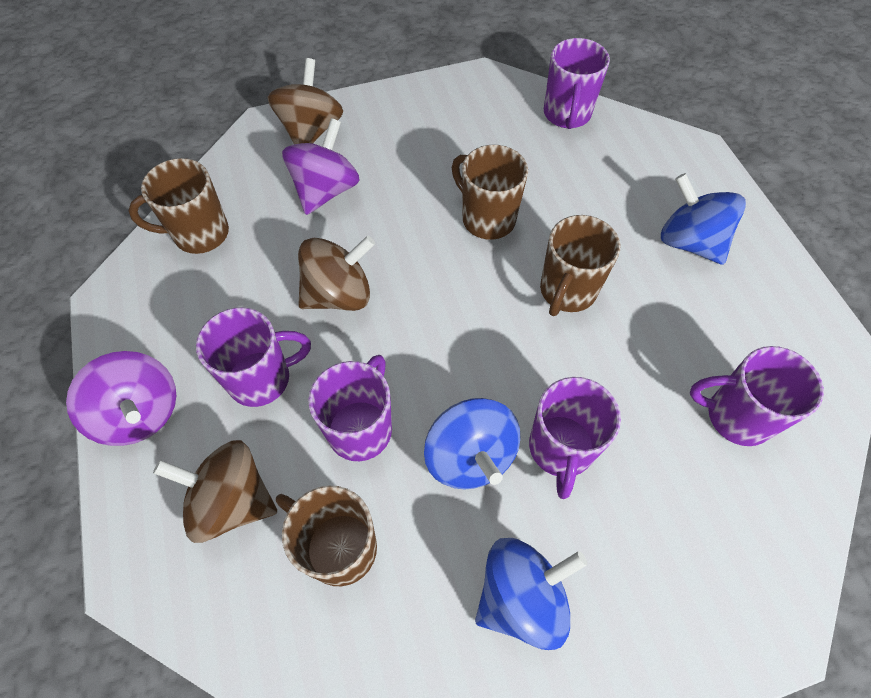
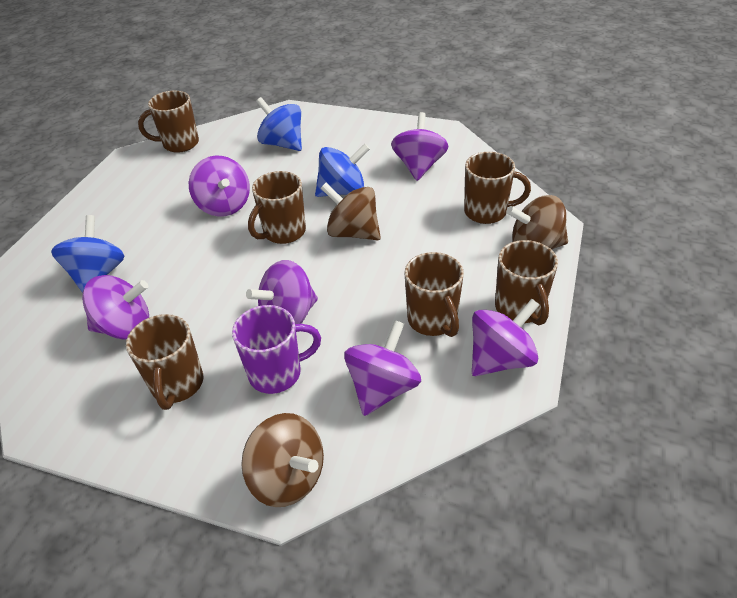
brown mug: 4 -> 6
purple mug: 5 -> 1
purple spinning top: 2 -> 6

